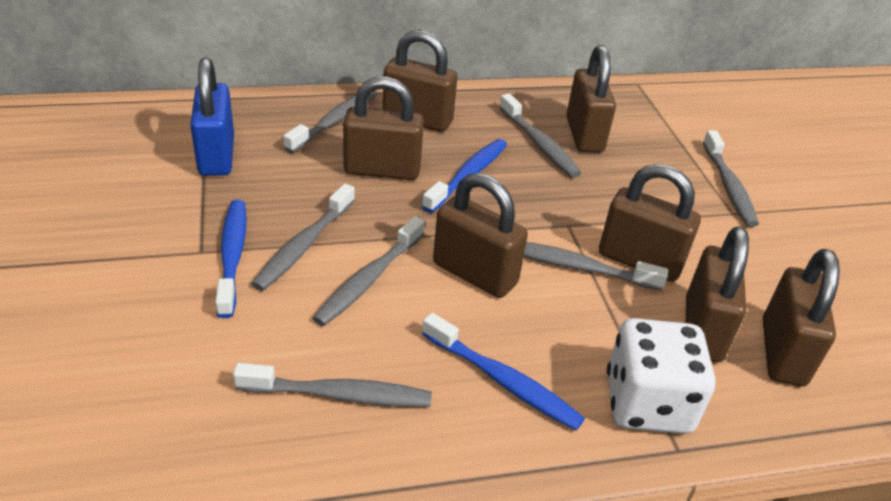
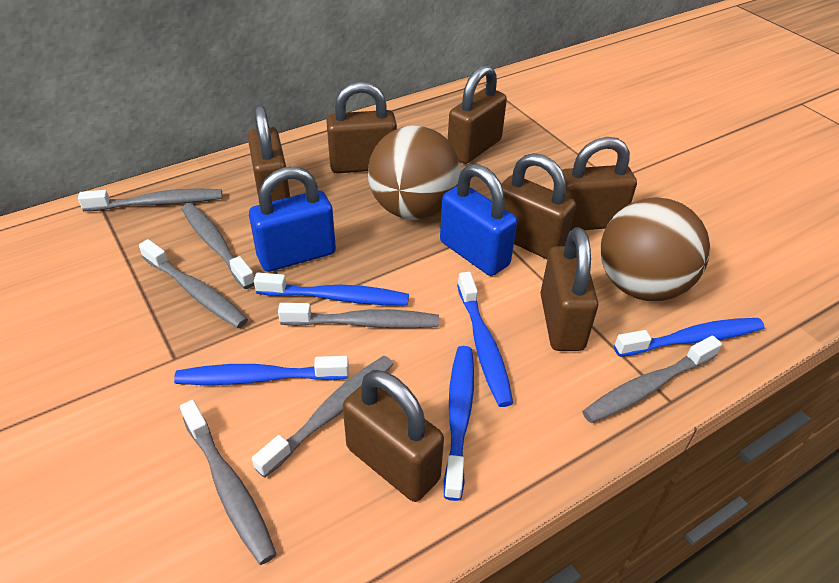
blue padlock: 1 -> 2
blue toothbrush: 3 -> 5
brown ball: 0 -> 2
white dice: 1 -> 0

